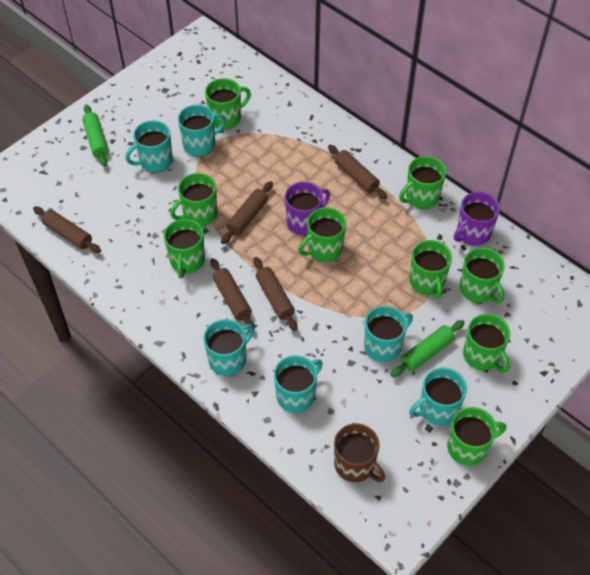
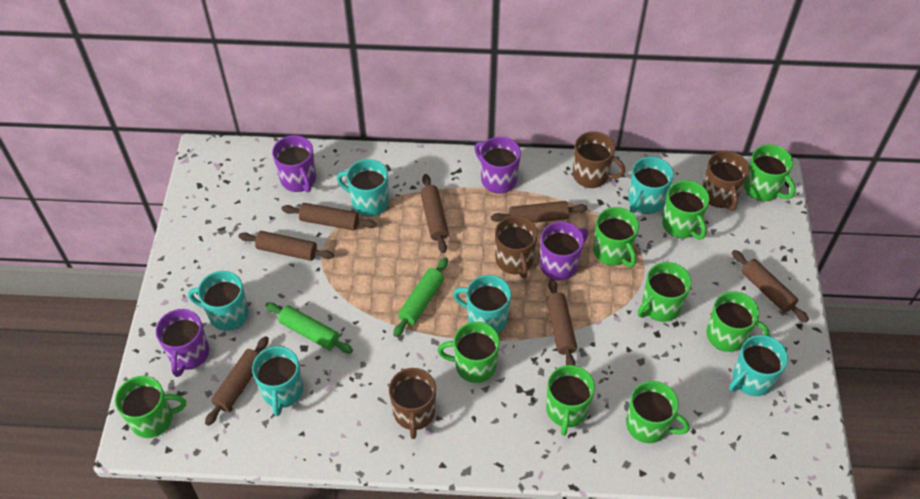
brown mug: 1 -> 4
brown rolling pin: 5 -> 7
purple mug: 2 -> 4

